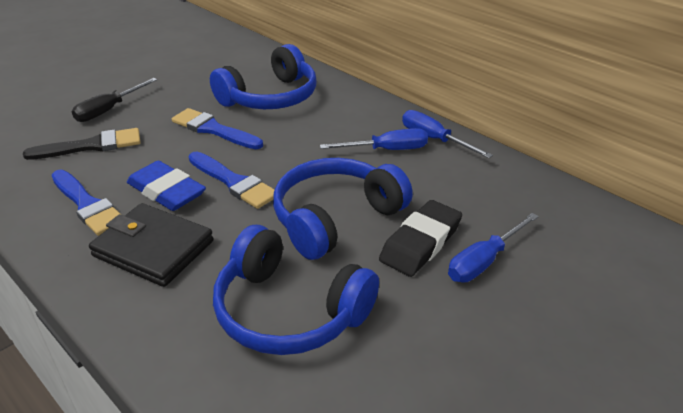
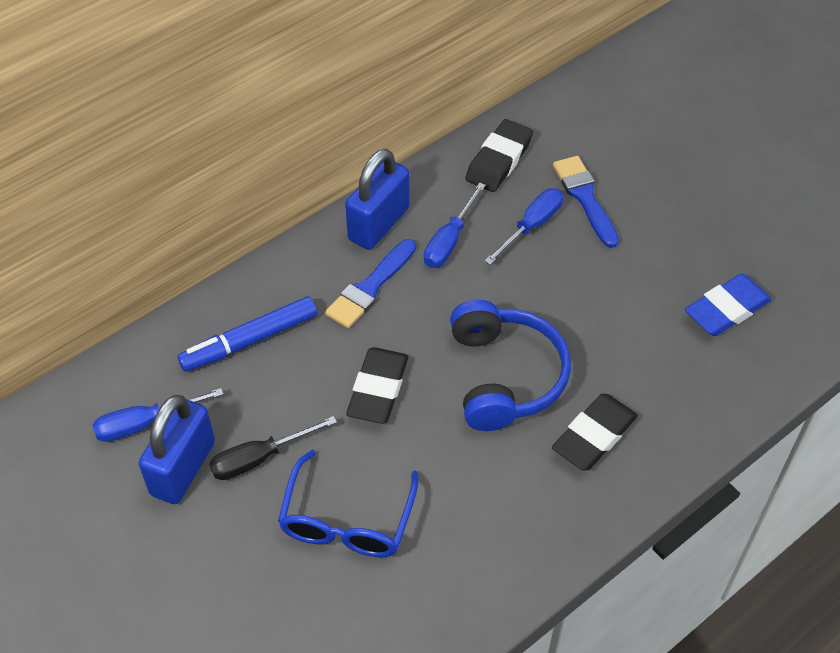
black brush: 1 -> 0
black eraser: 1 -> 3
black wallet: 1 -> 0
blue brush: 3 -> 2
blue glasses: 0 -> 1
blue headphones: 3 -> 1
blue marker: 0 -> 1
blue padlock: 0 -> 2

